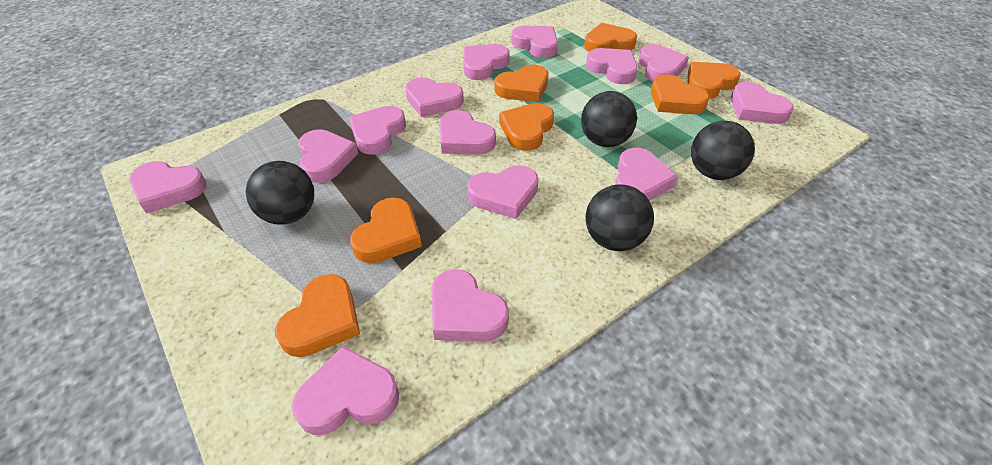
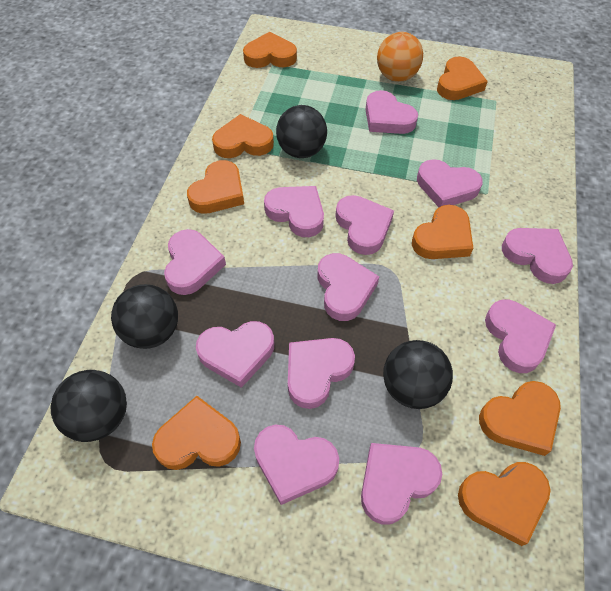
orange ball: 0 -> 1
orange heart: 7 -> 8
pink heart: 14 -> 12

